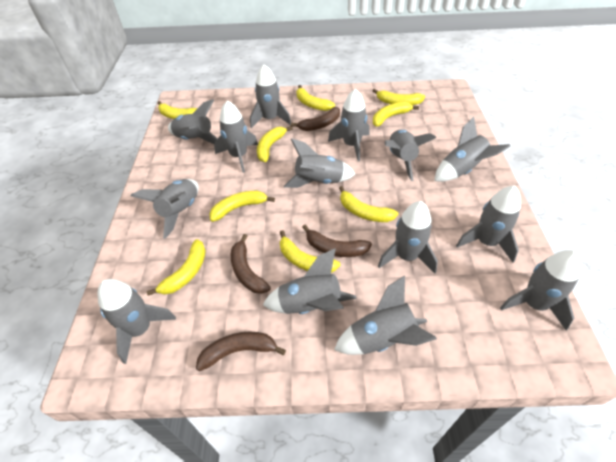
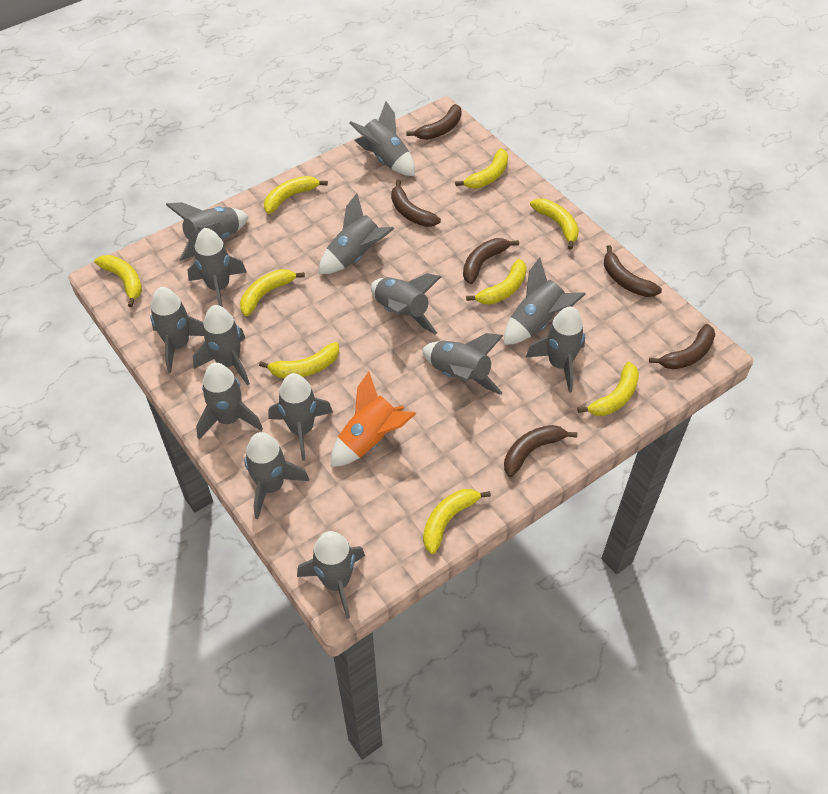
brown banana: 4 -> 6
orange rocket: 0 -> 1

